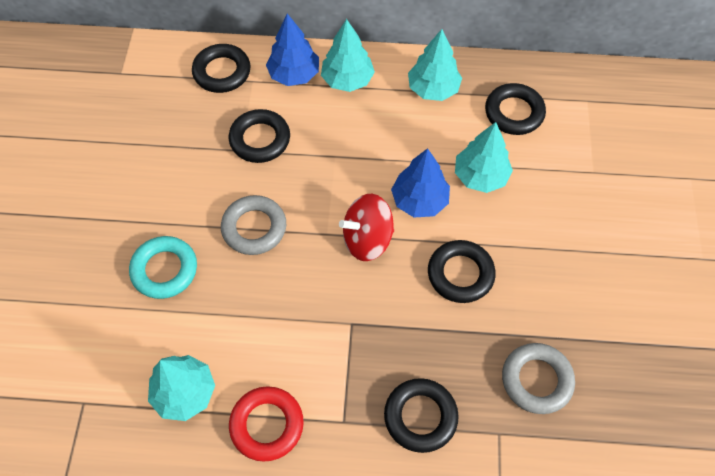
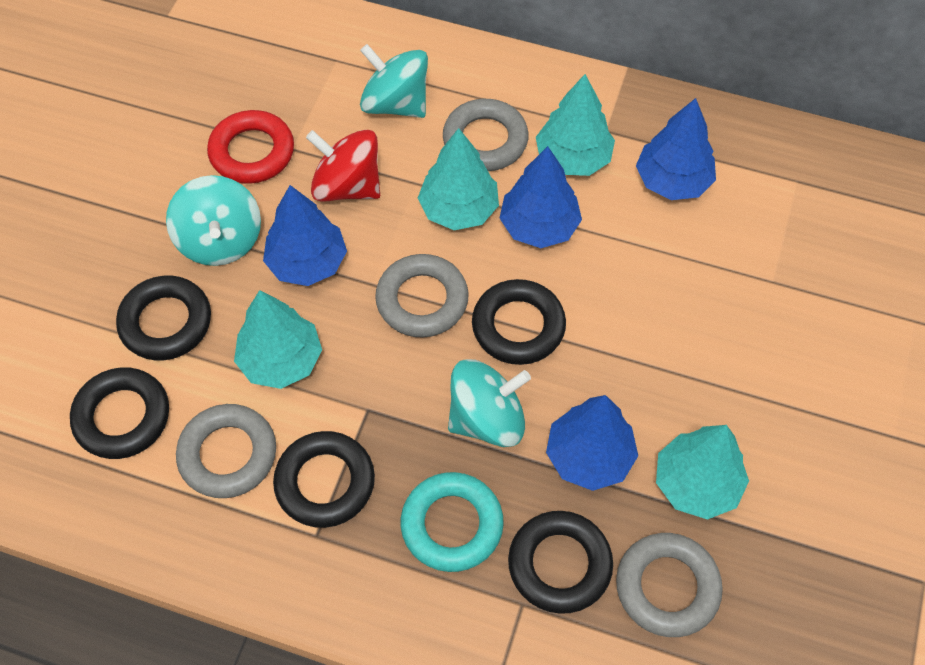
blue tree: 2 -> 4
grey ring: 2 -> 4
turquoise spinning top: 0 -> 3

